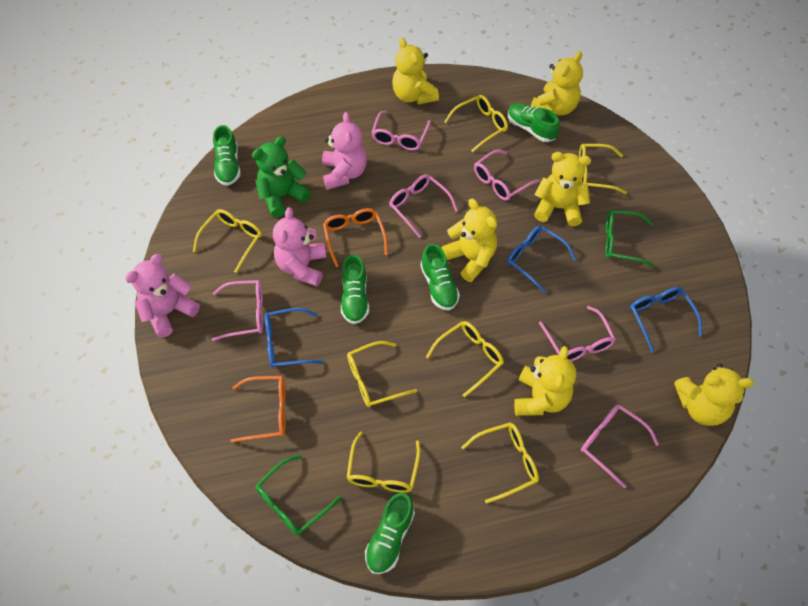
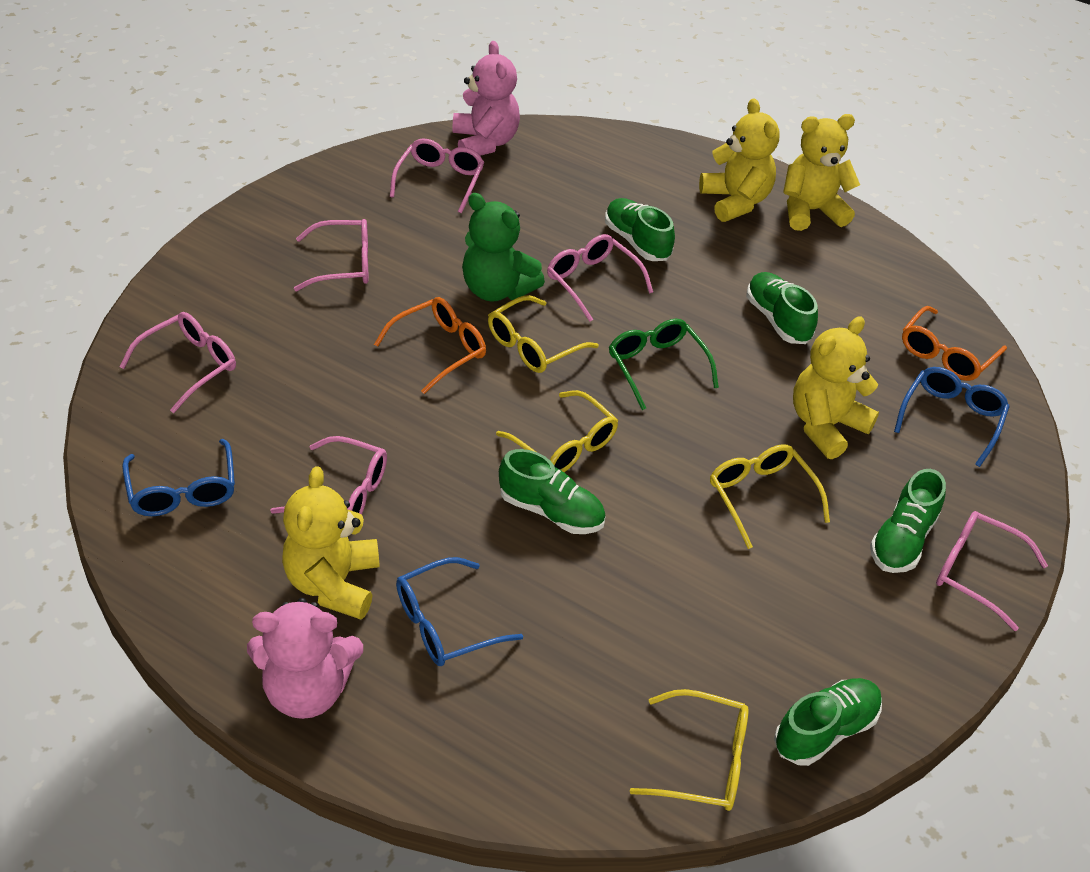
green glasses: 2 -> 1
pink teddy bear: 3 -> 2
yellow glasses: 7 -> 4
yellow teddy bear: 6 -> 4

